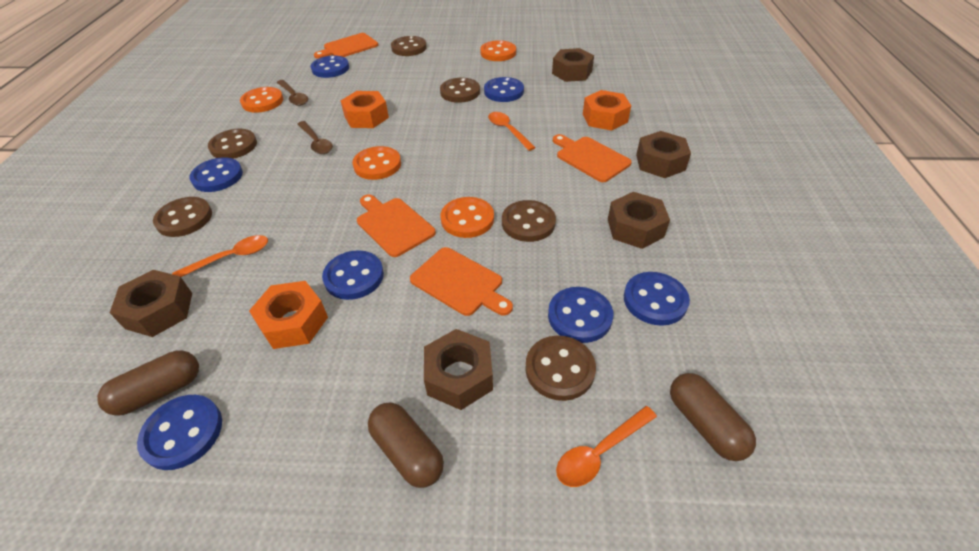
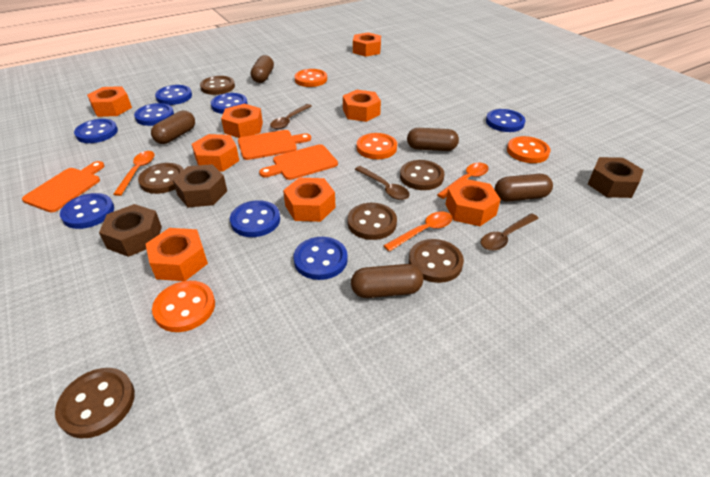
blue button: 7 -> 8
brown capsule: 3 -> 5
brown nut: 5 -> 3
brown spoon: 2 -> 3
orange cutting board: 4 -> 3
orange nut: 3 -> 8

